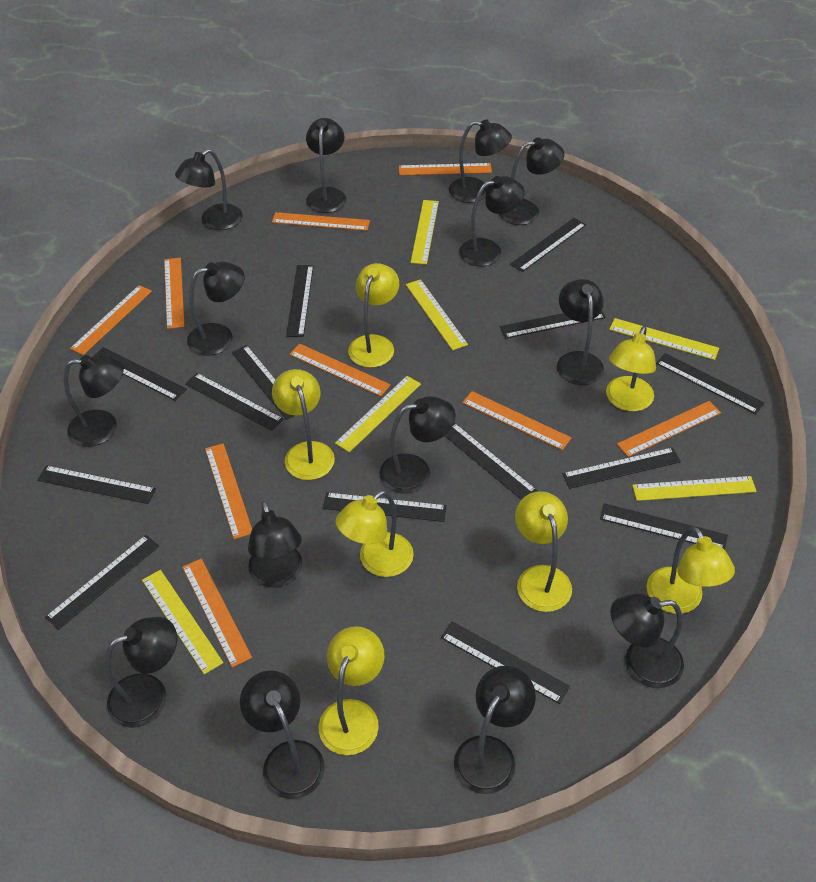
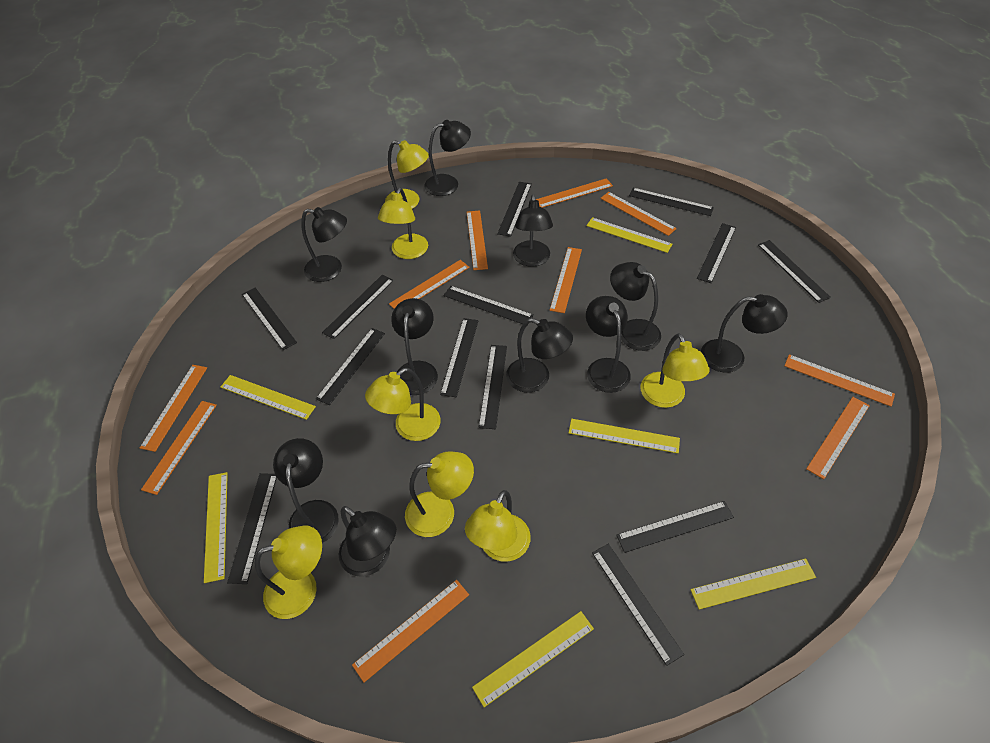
black lamp: 14 -> 10
black ruler: 14 -> 13
orange ruler: 9 -> 10

